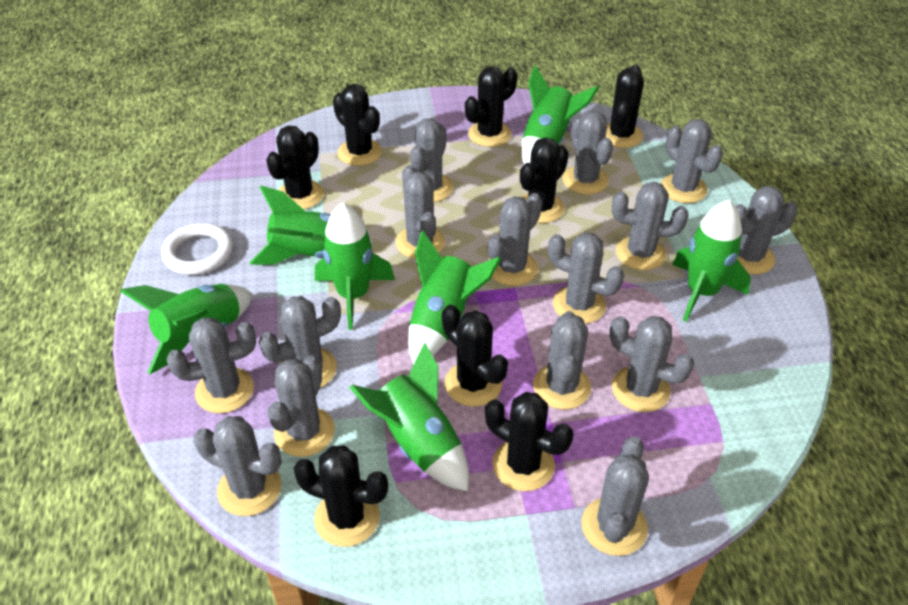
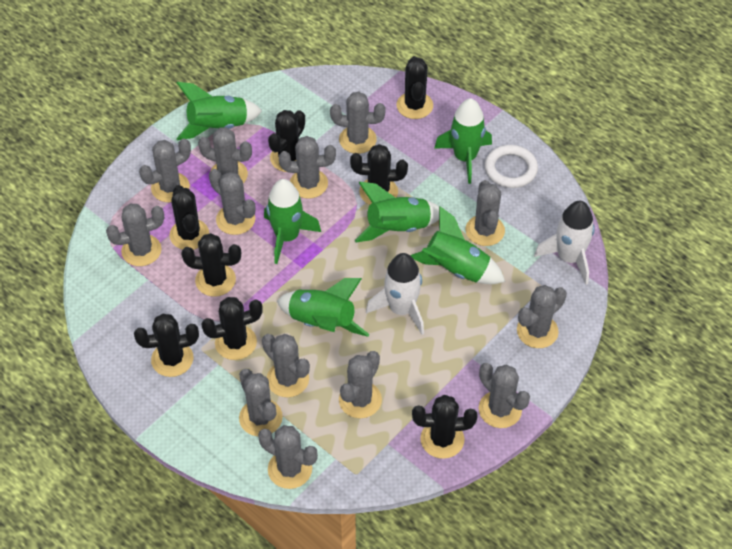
green rocket: 7 -> 6
grey cactus: 15 -> 13
white rocket: 0 -> 2

